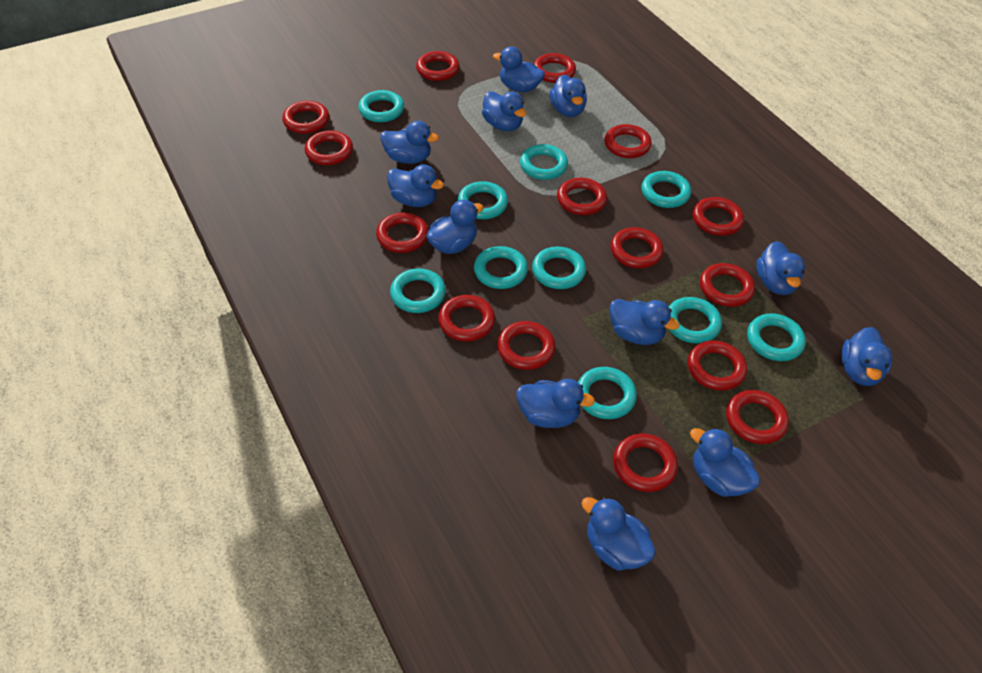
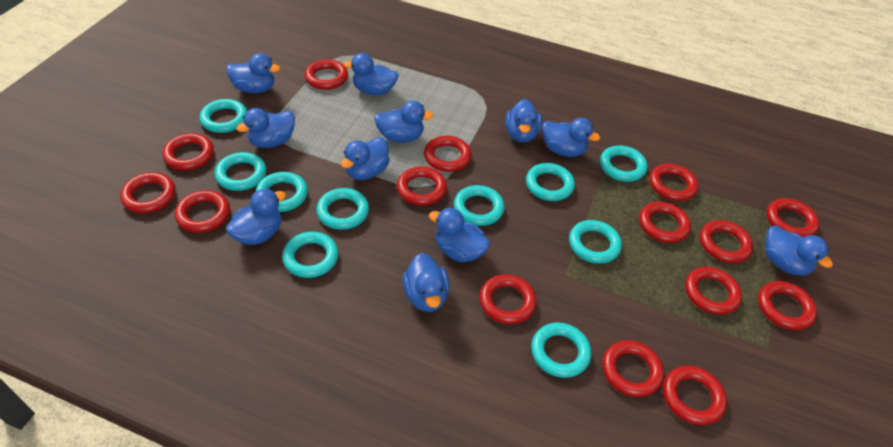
blue duck: 12 -> 11

